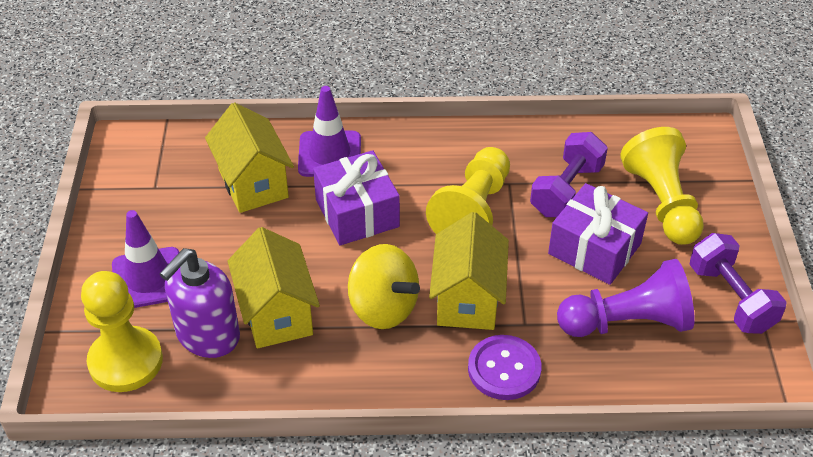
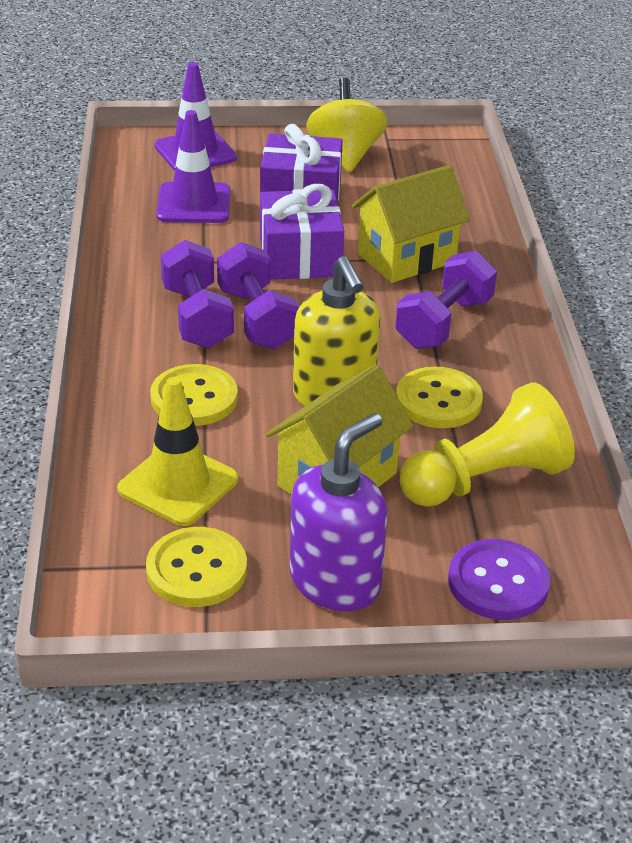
purple dumbbell: 2 -> 3
purple pawn: 1 -> 0
yellow button: 0 -> 3
yellow house: 3 -> 2
yellow pawn: 3 -> 1
yellow soap dispenser: 0 -> 1
yellow traffic cone: 0 -> 1

